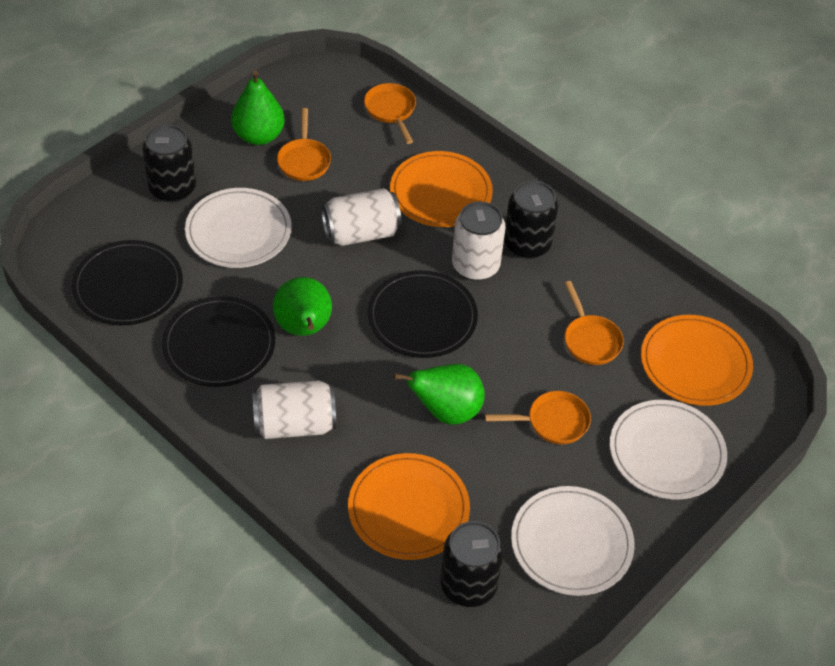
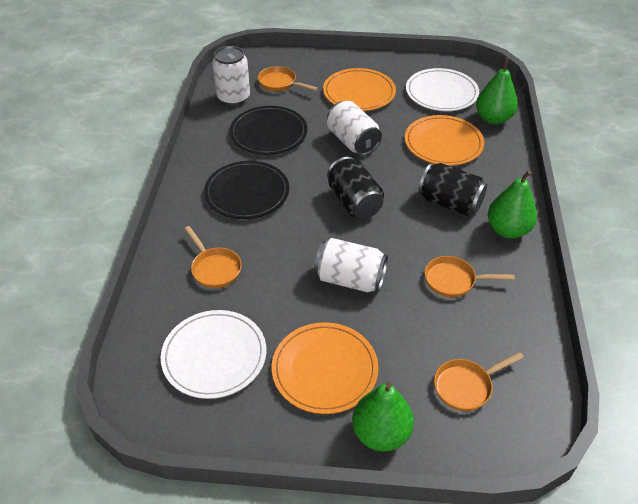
black can: 3 -> 2
black plate: 3 -> 2
white plate: 3 -> 2

